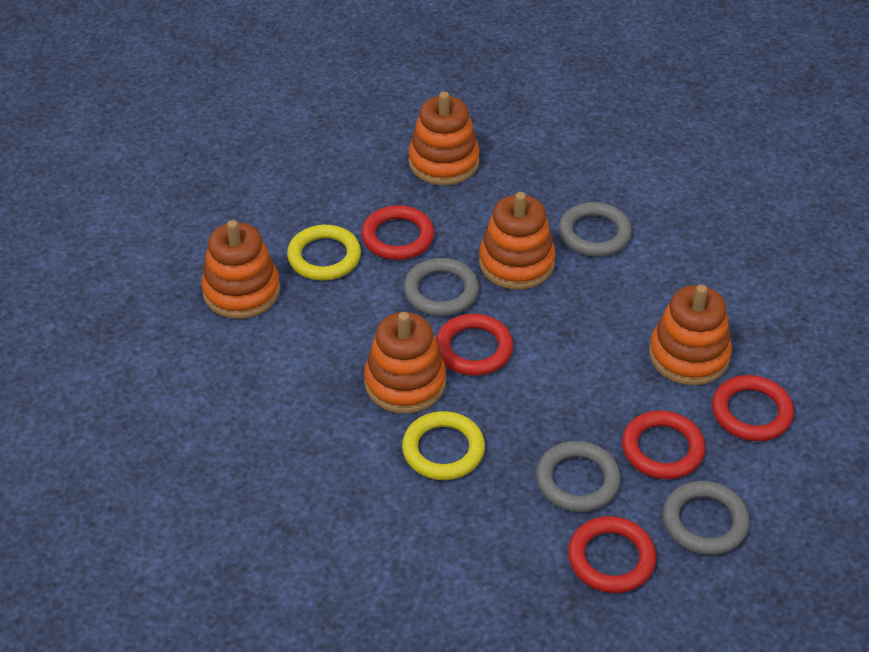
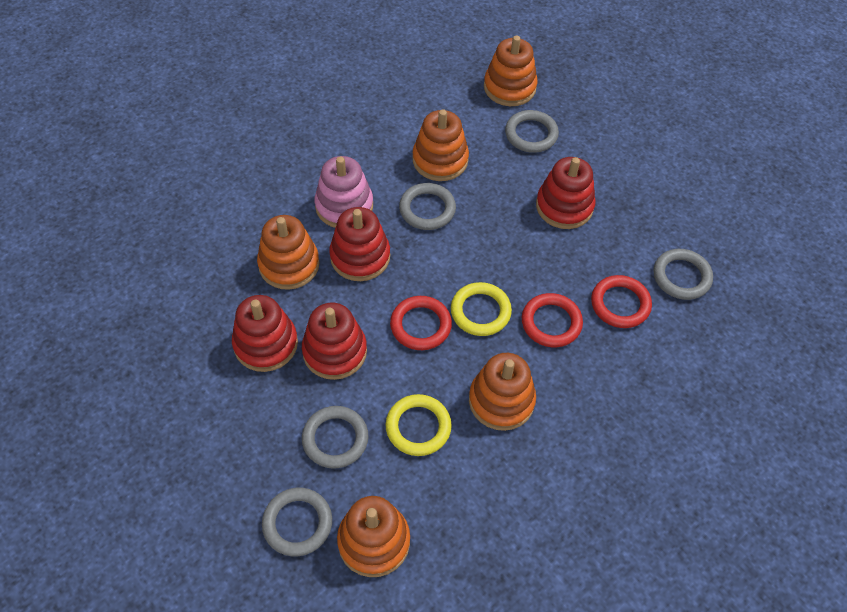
grey ring: 4 -> 5
pink stacking toy: 0 -> 1
red ring: 5 -> 3
red stacking toy: 0 -> 4

